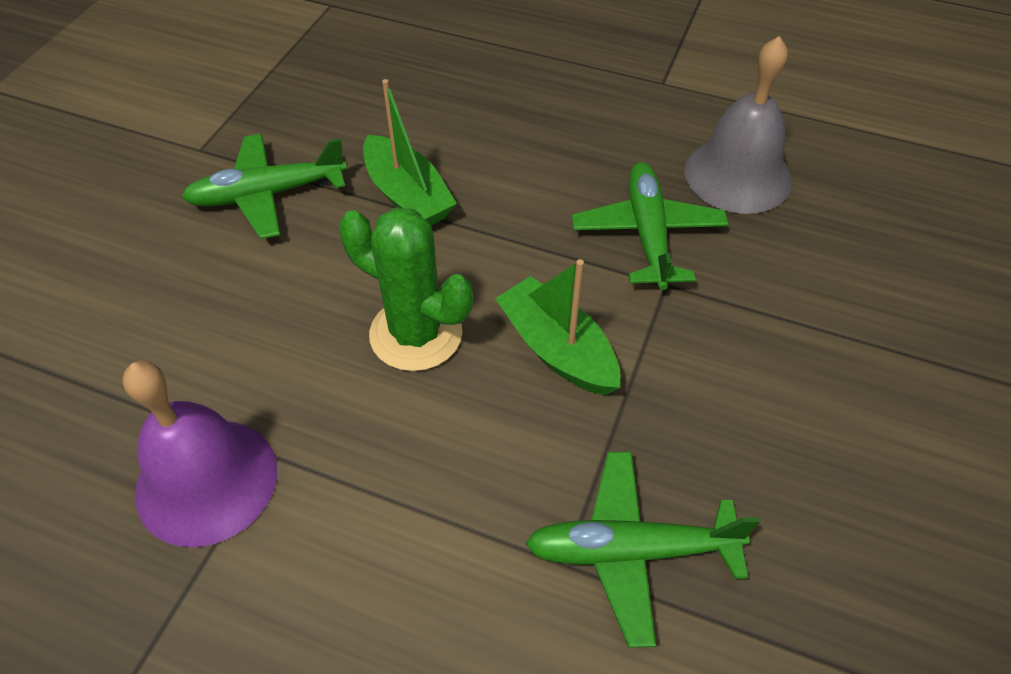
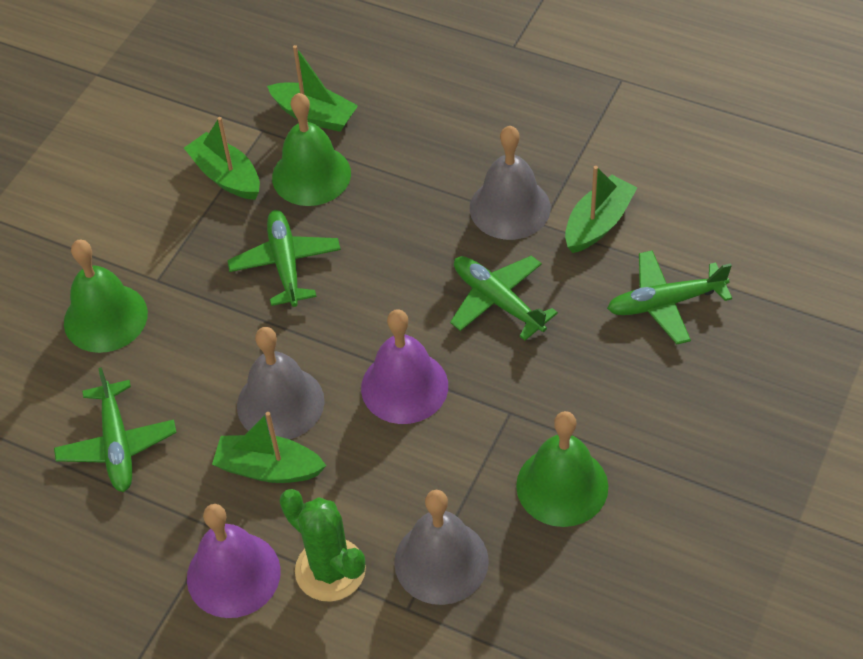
green bell: 0 -> 3
green boat: 2 -> 4
green plane: 3 -> 4
grey bell: 1 -> 3
purple bell: 1 -> 2

